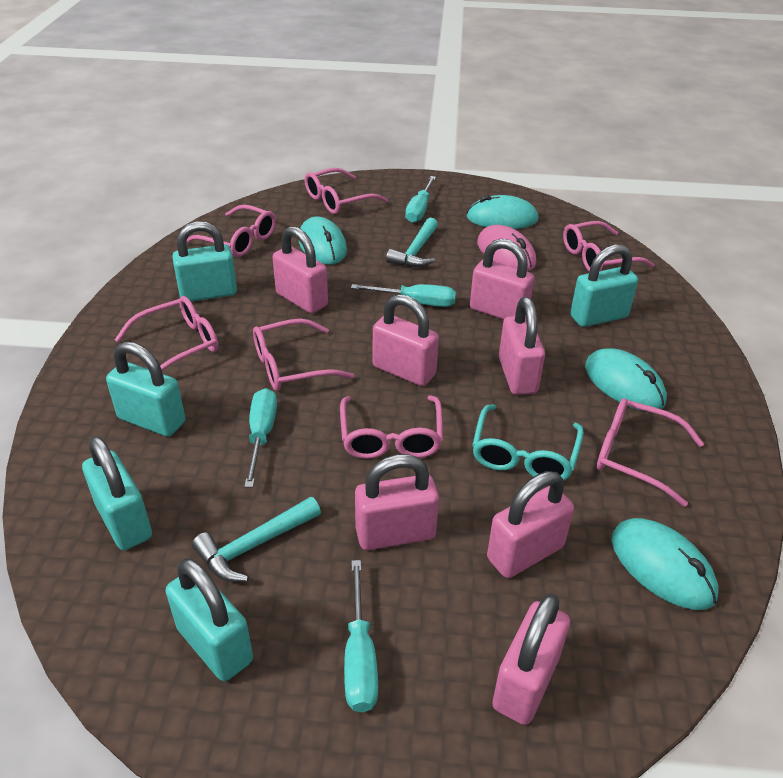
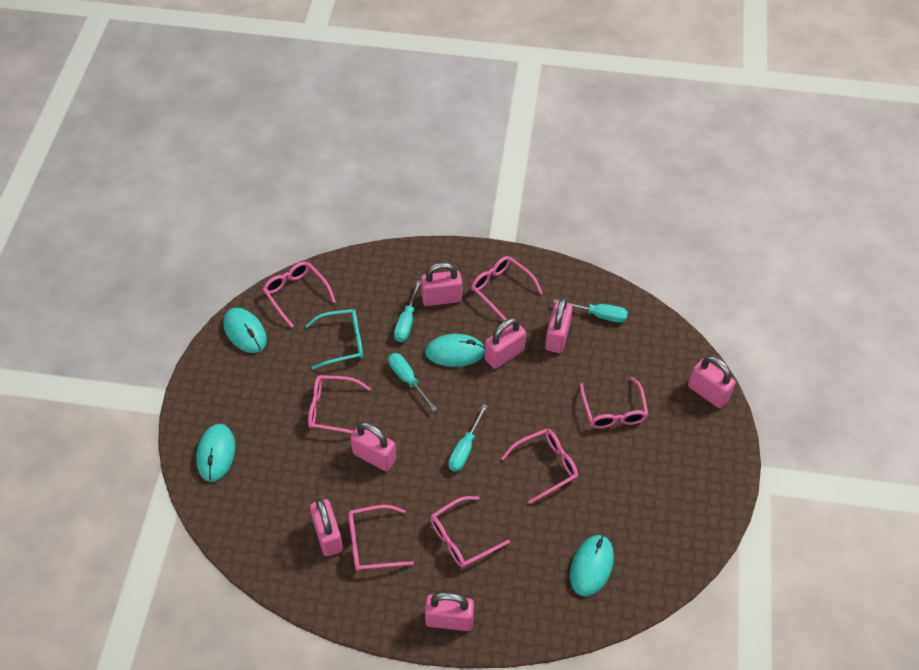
pink mouse: 1 -> 0
turquoise hammer: 2 -> 0
turquoise padlock: 5 -> 0

